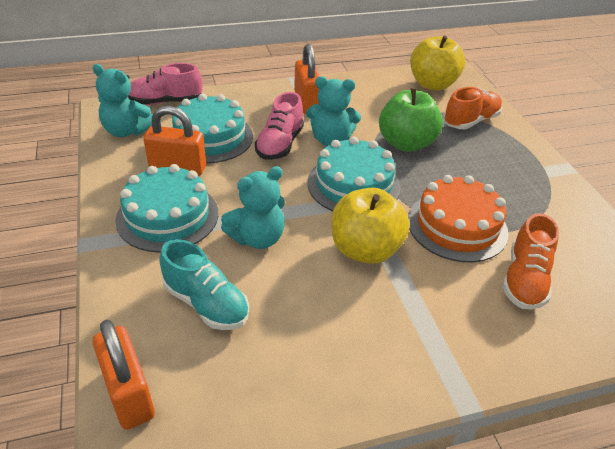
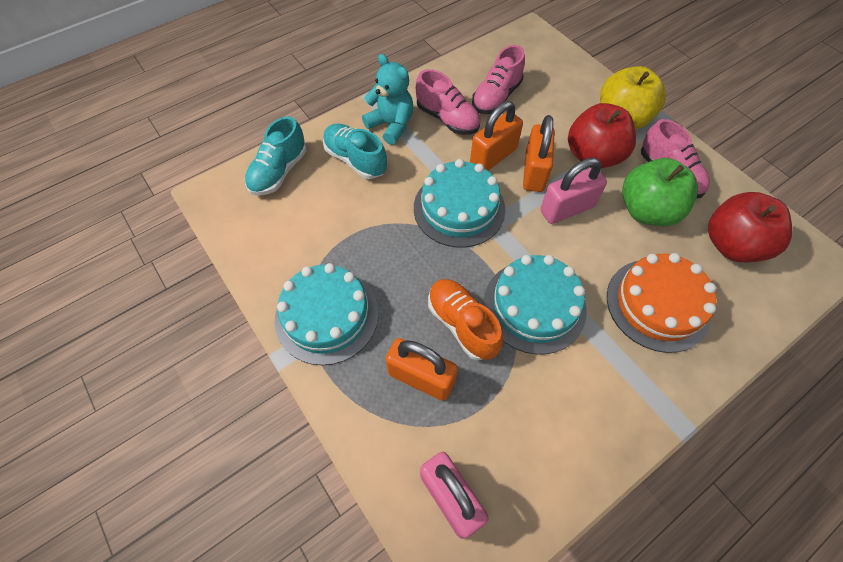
orange shoe: 2 -> 1
pink padlock: 0 -> 2
pink shoe: 2 -> 3
red apple: 0 -> 2
turquoise shoe: 1 -> 2
turquoise teddy bear: 3 -> 1
yellow apple: 2 -> 1

